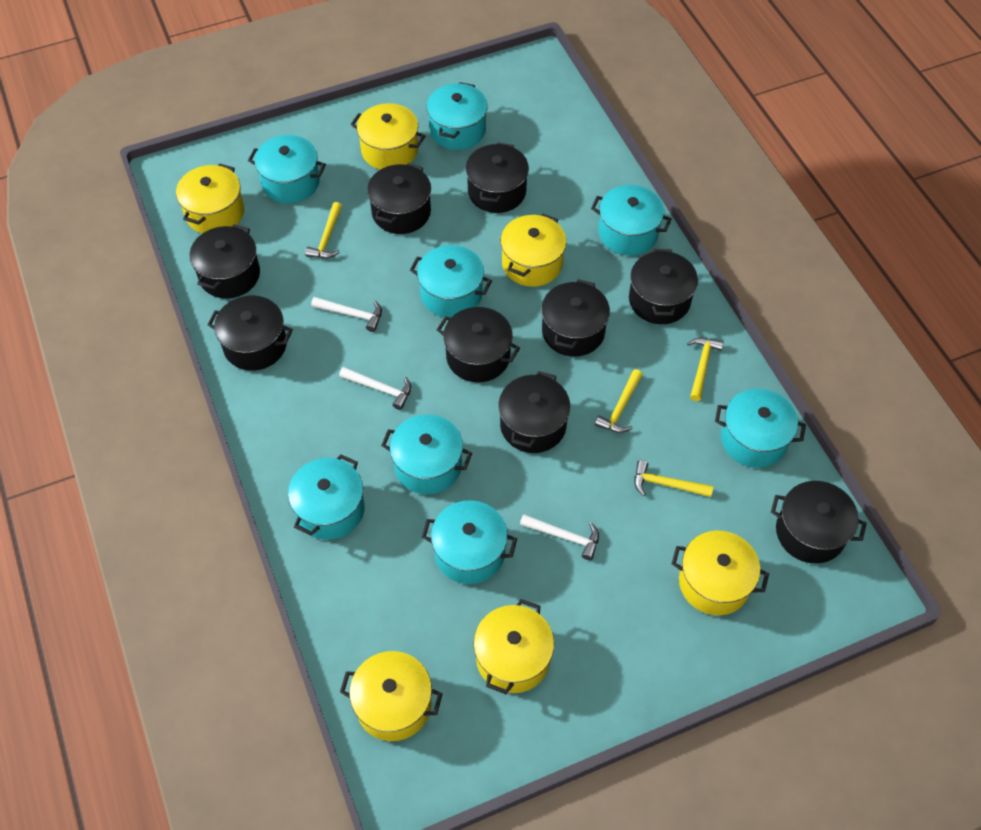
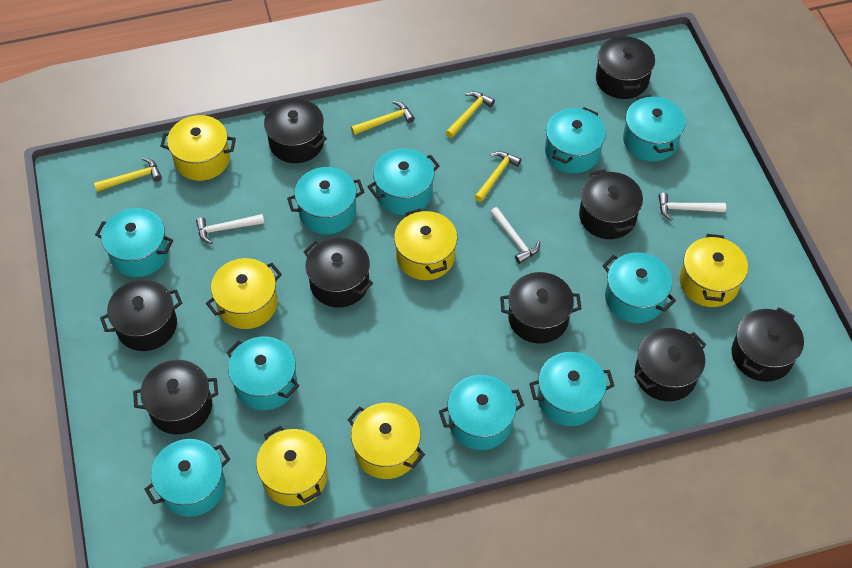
turquoise pot: 8 -> 10

